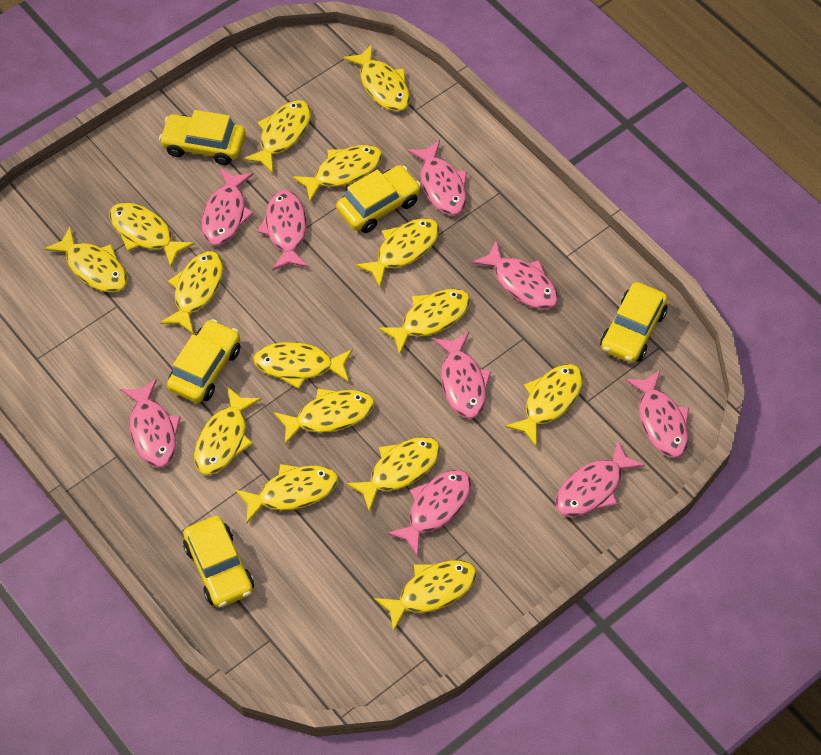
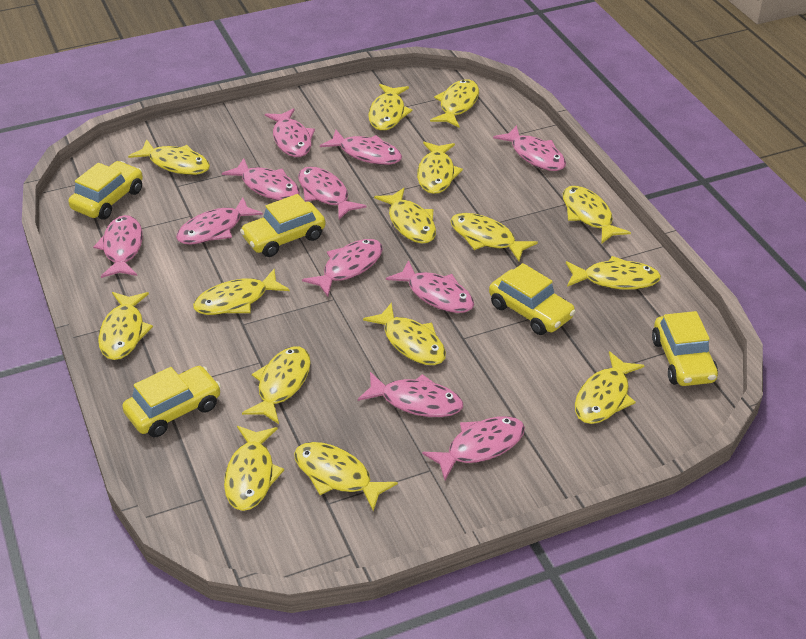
pink fish: 9 -> 11

